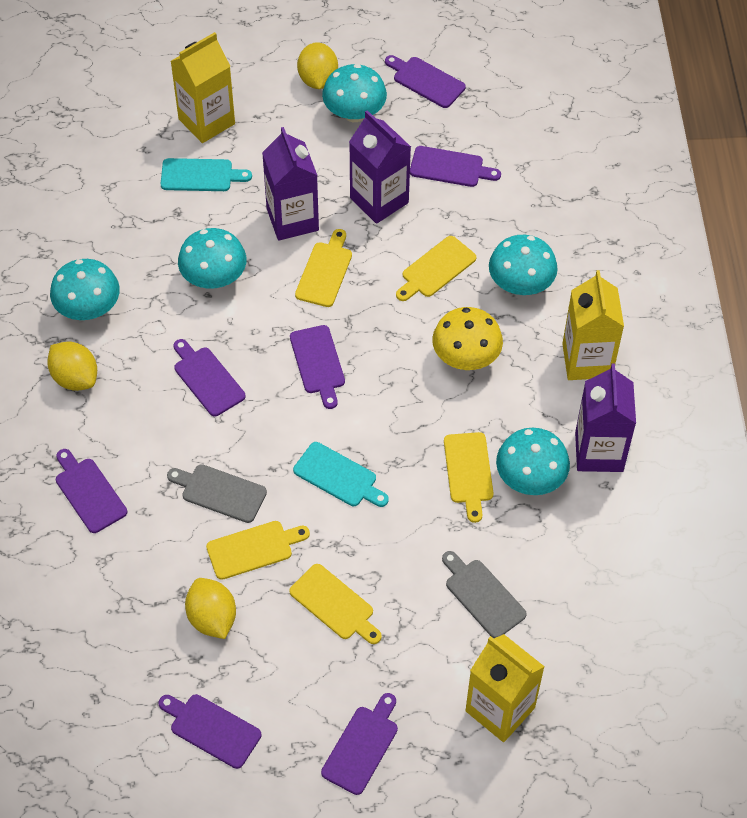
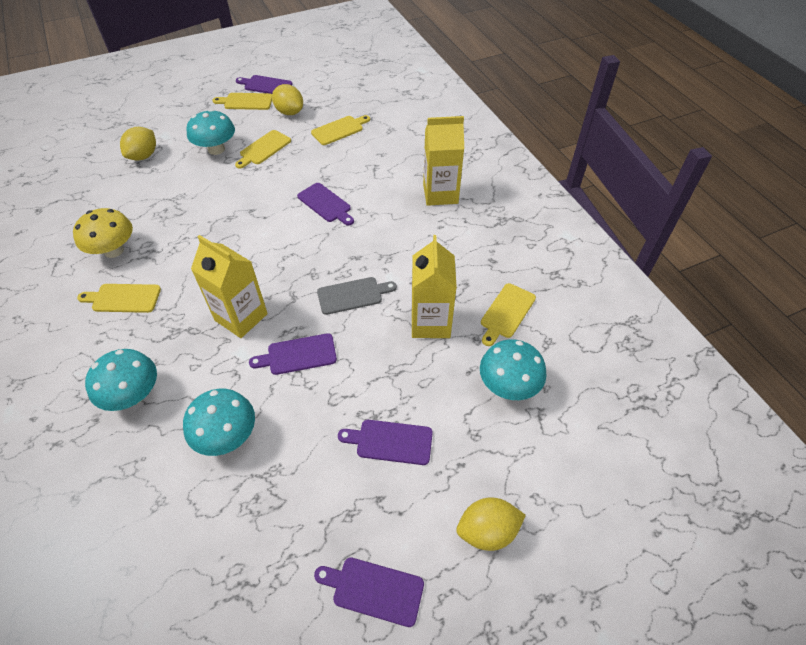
grey cutting board: 2 -> 1
purple carton: 3 -> 0
purple cutting board: 7 -> 5
turquoise cutting board: 2 -> 0
turquoise mushroom: 5 -> 4

